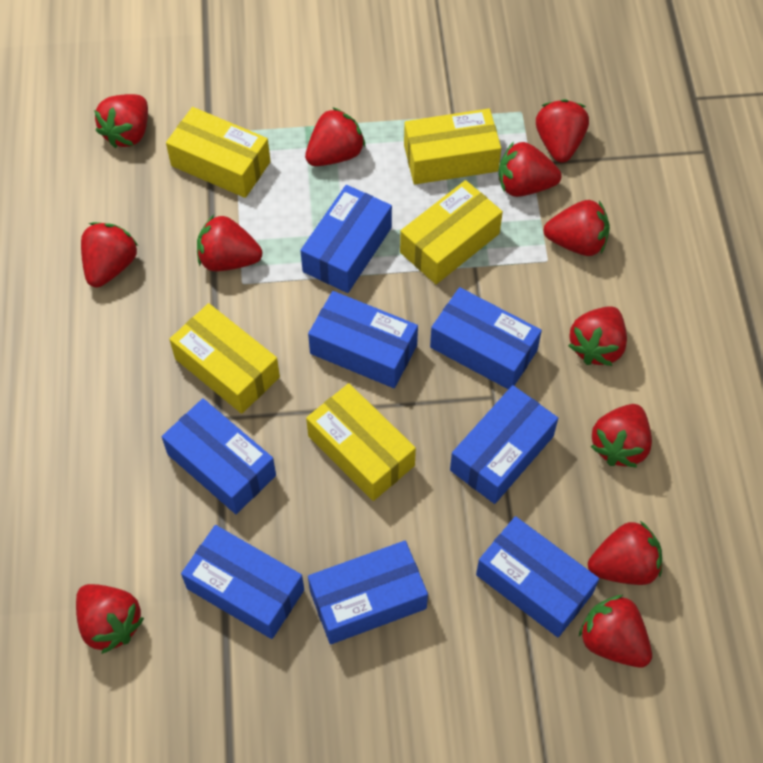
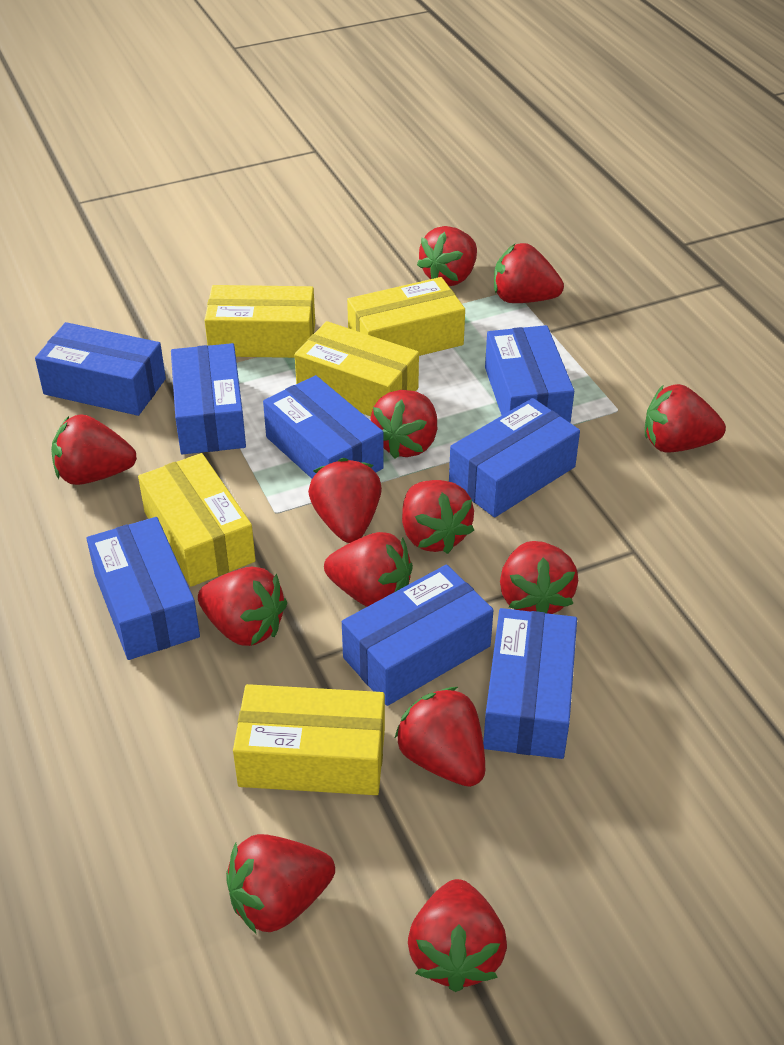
red strawberry: 12 -> 13

